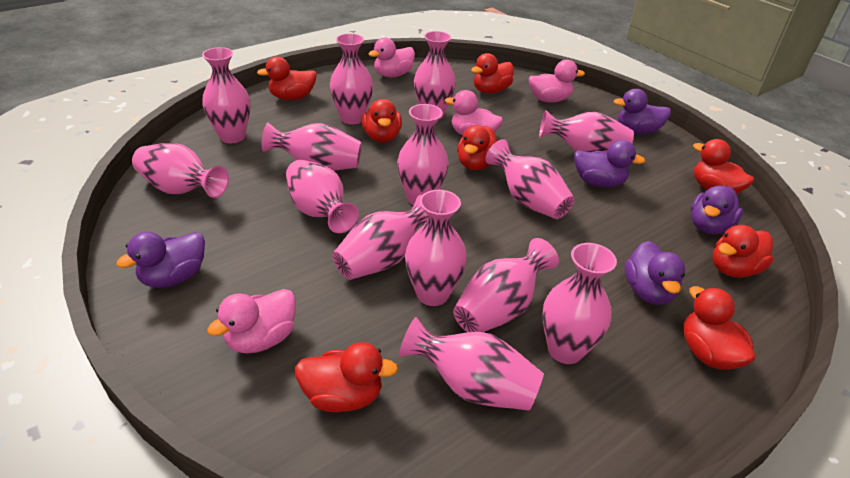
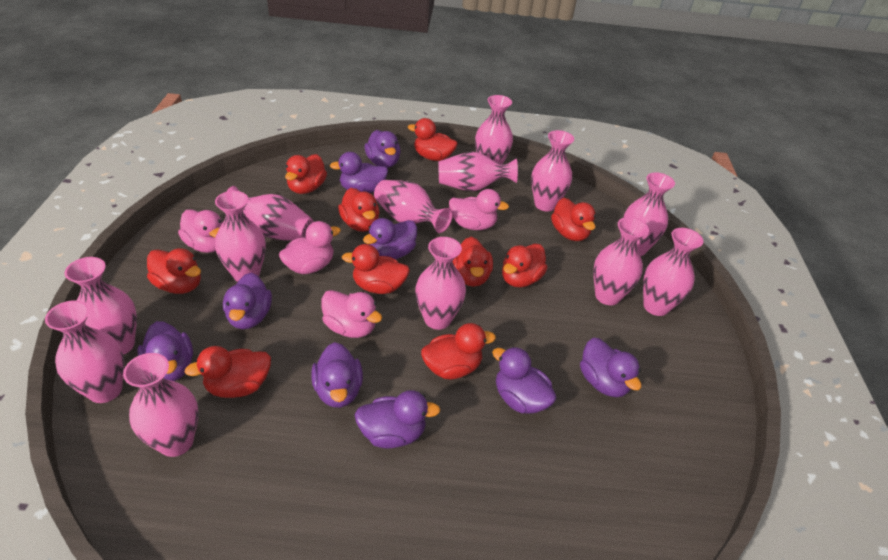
pink vase: 14 -> 13
purple duck: 5 -> 9
red duck: 8 -> 10

